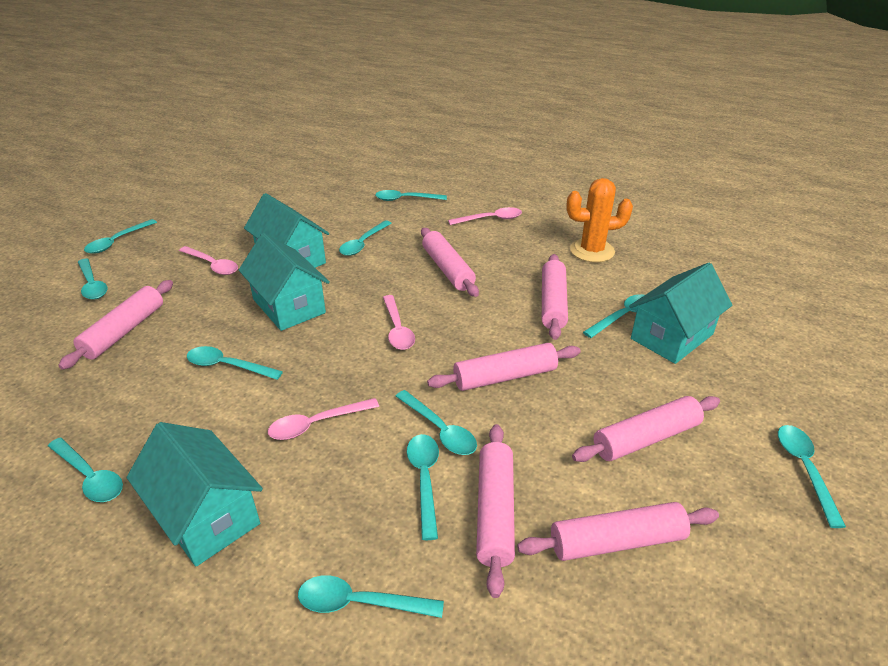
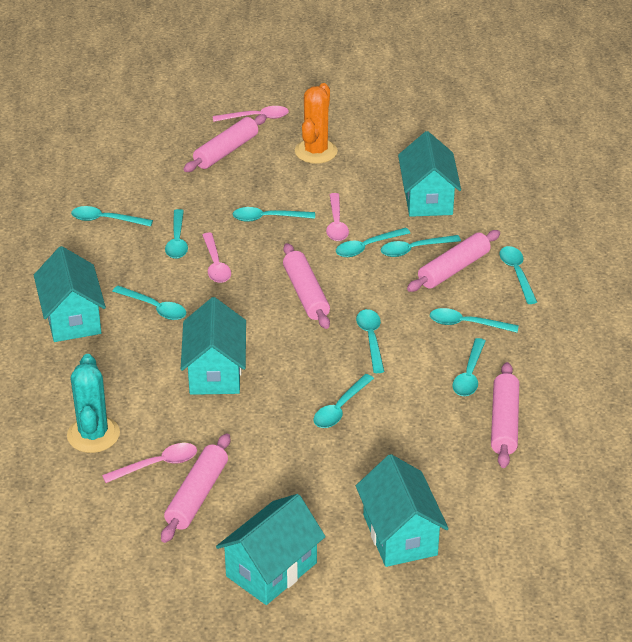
pink rolling pin: 7 -> 5
turquoise cactus: 0 -> 1
turquoise house: 4 -> 5

